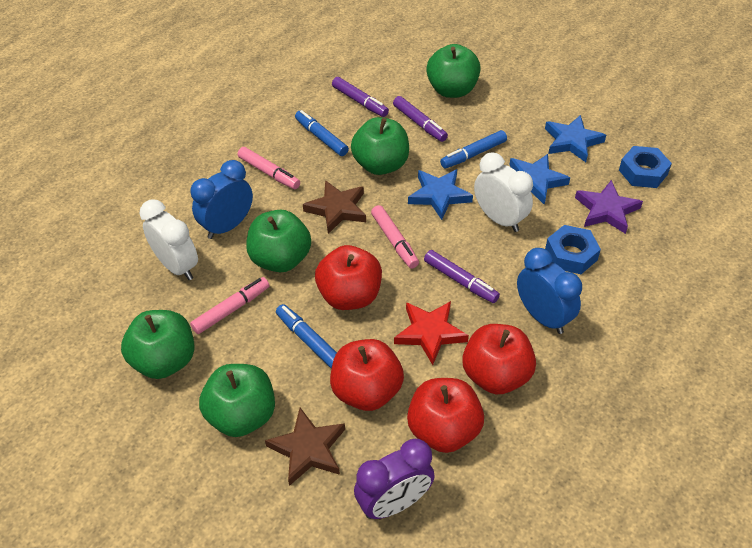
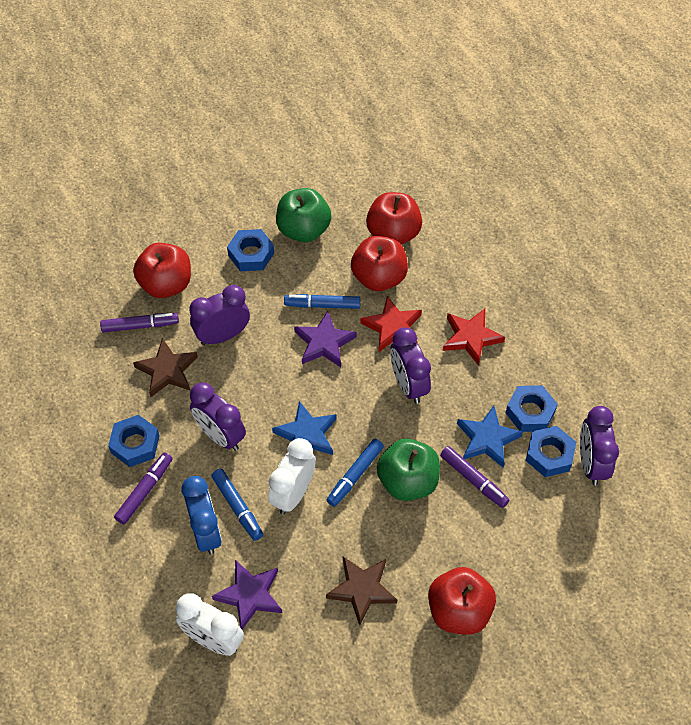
blue clock: 2 -> 1
blue nut: 2 -> 4
blue star: 3 -> 2
green apple: 5 -> 2
pink marker: 3 -> 0
purple clock: 1 -> 4
purple star: 1 -> 2
red star: 1 -> 2

